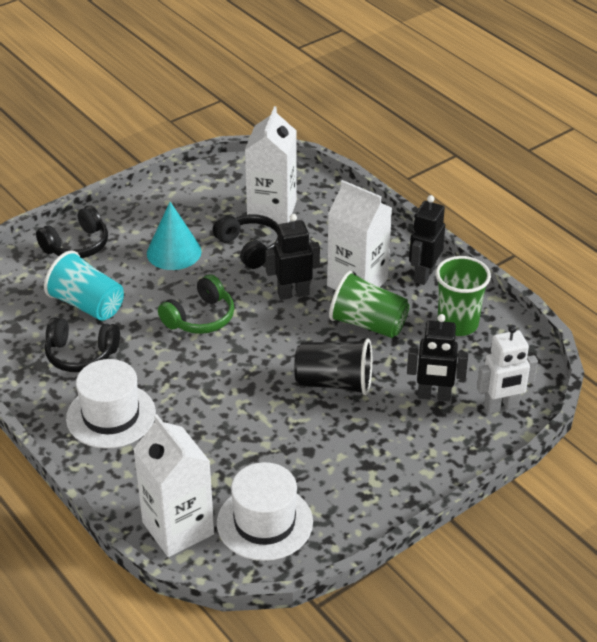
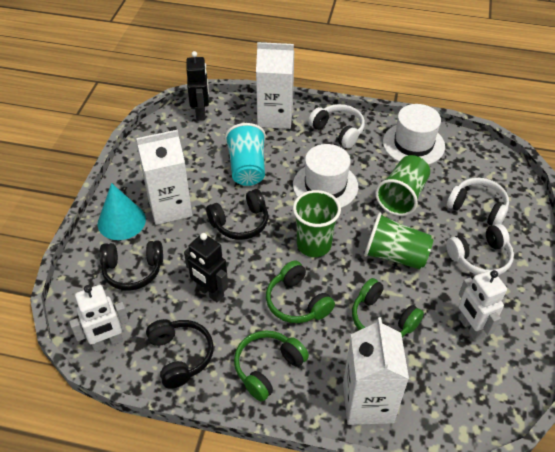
black cup: 1 -> 0
black robot: 3 -> 2
green cup: 2 -> 3
green headphones: 1 -> 3
white headphones: 0 -> 3
white robot: 1 -> 2

